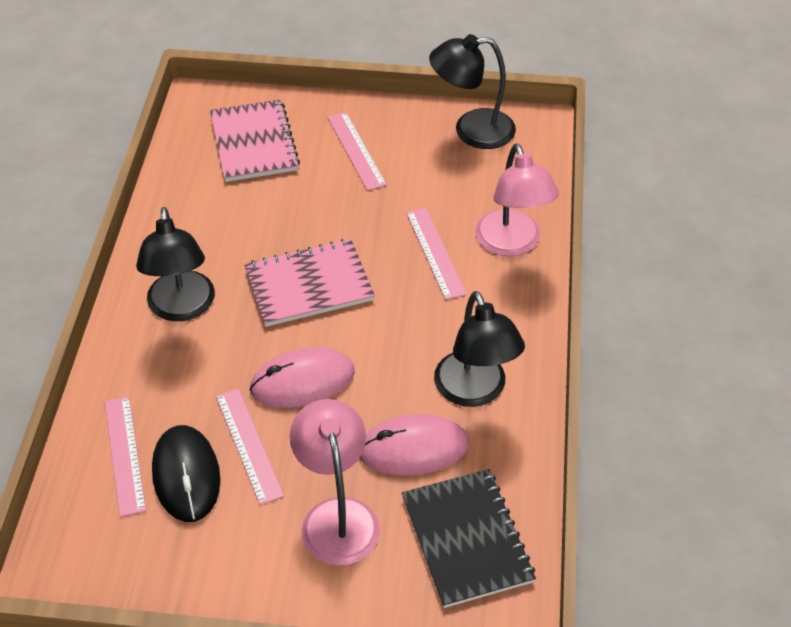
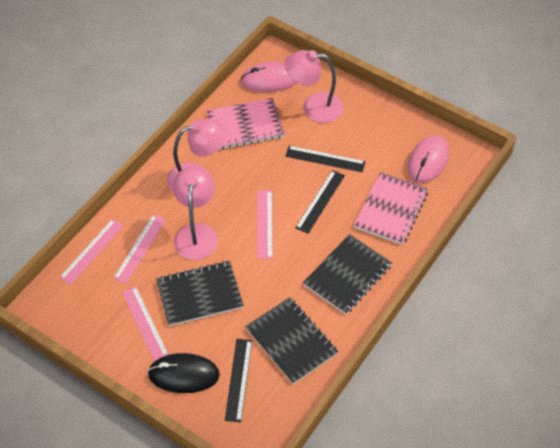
black lamp: 3 -> 0
black notebook: 1 -> 3
black ruler: 0 -> 3
pink lamp: 2 -> 3

